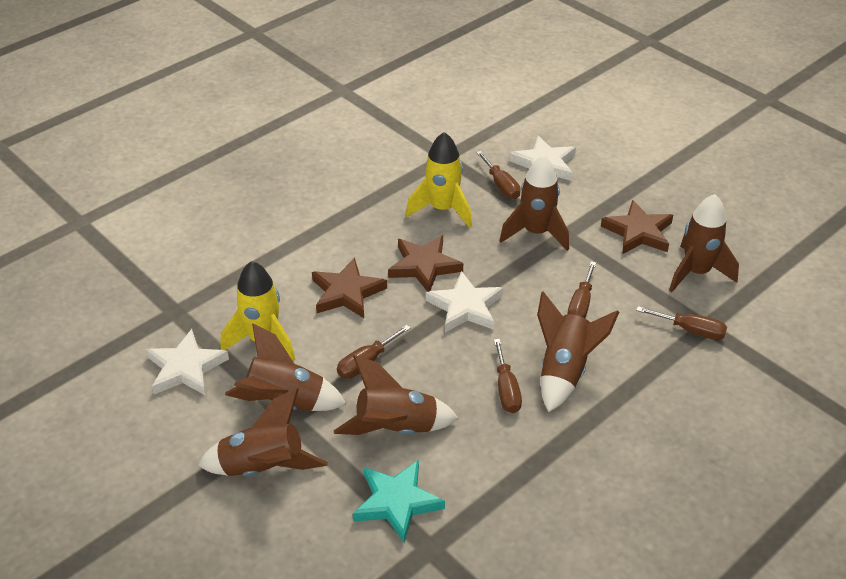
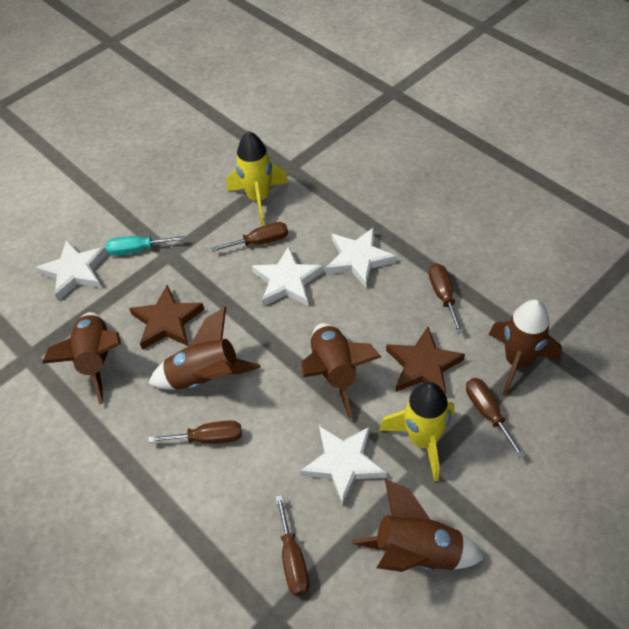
brown rocket: 6 -> 5
brown star: 3 -> 2
turquoise screwdriver: 0 -> 1
turquoise star: 1 -> 0
white star: 3 -> 4

